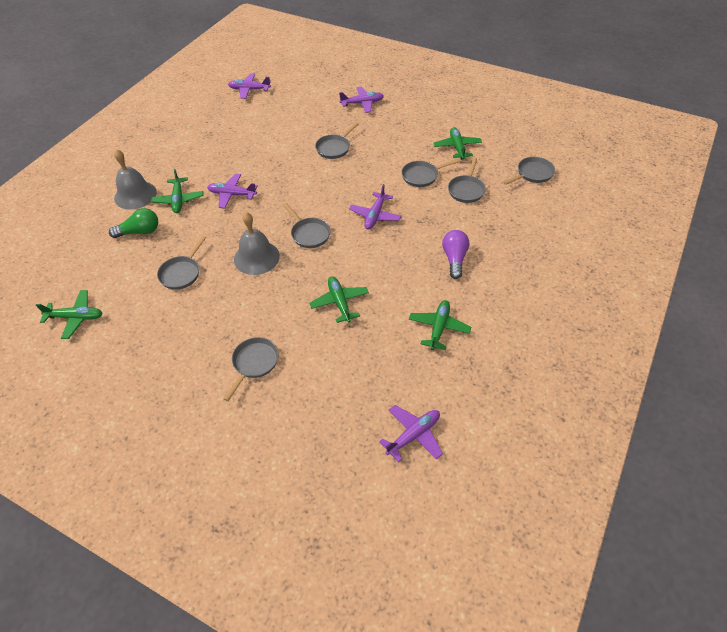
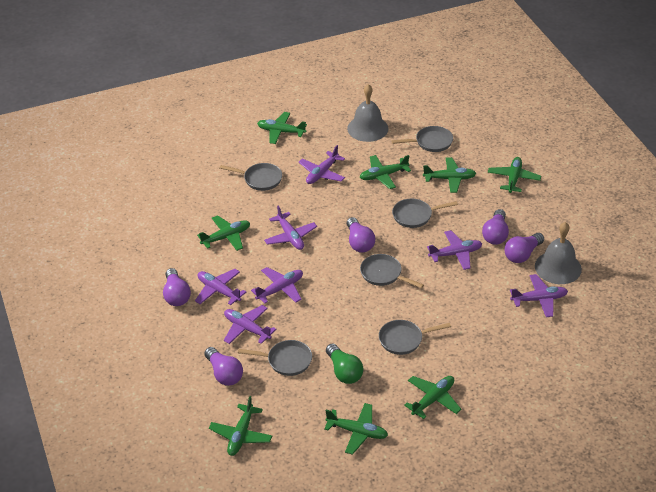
green plane: 5 -> 8
grey pan: 7 -> 6
purple light bulb: 1 -> 5
purple plane: 5 -> 7

